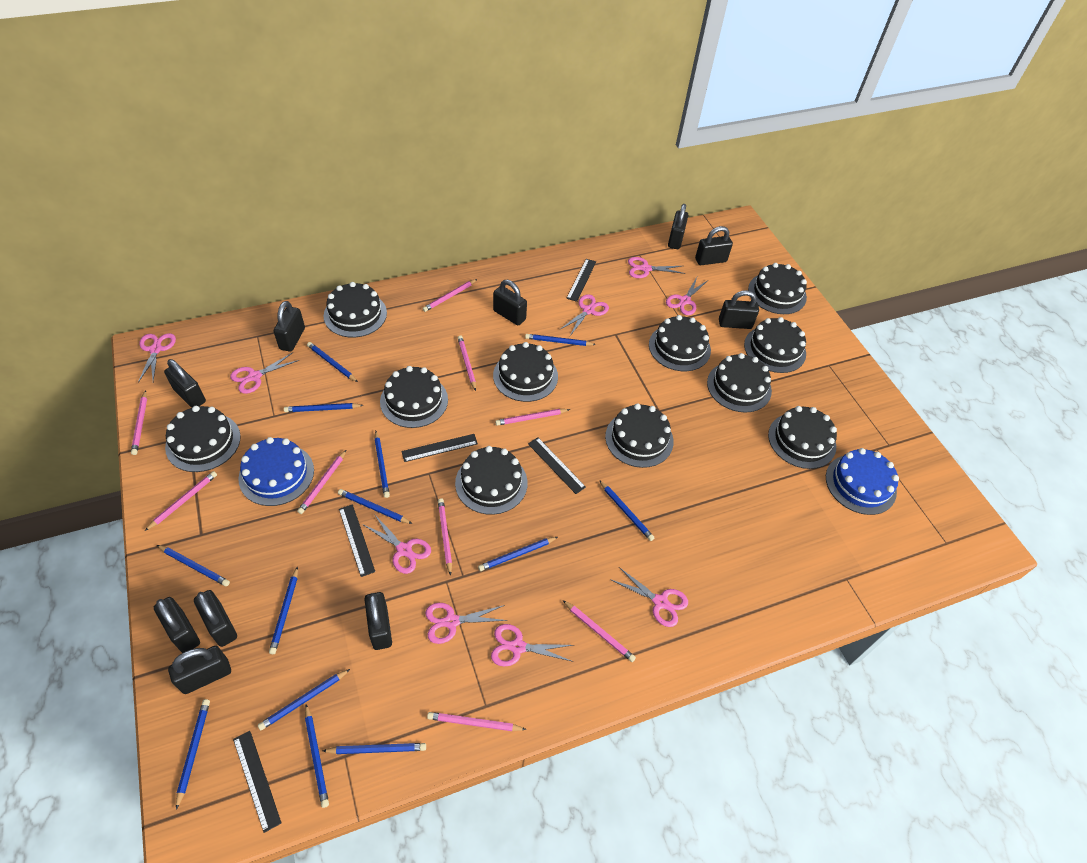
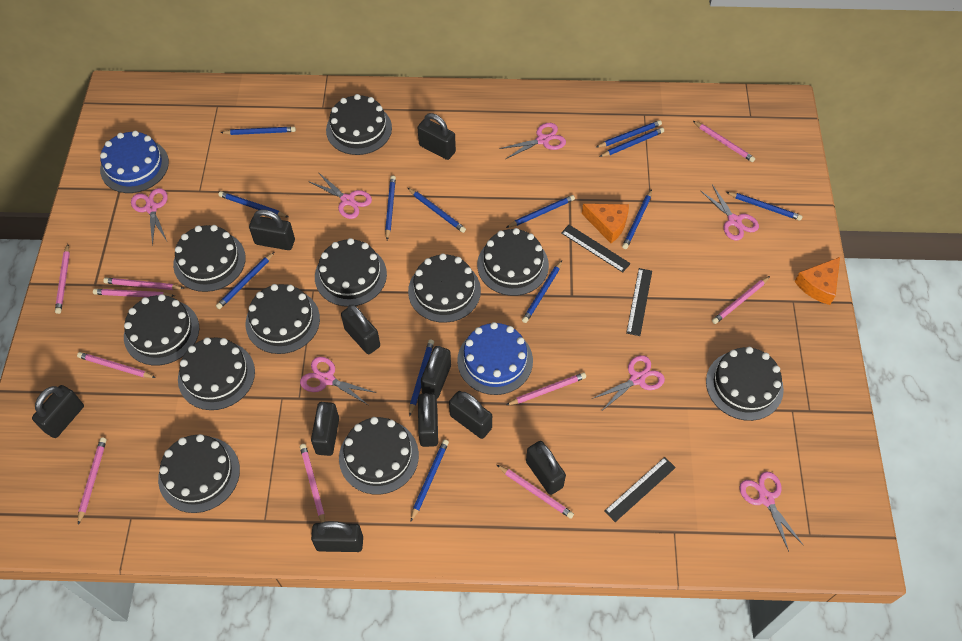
black ruler: 5 -> 3
orange cheese: 0 -> 2
pink pencil: 9 -> 10
pink scissors: 9 -> 7

